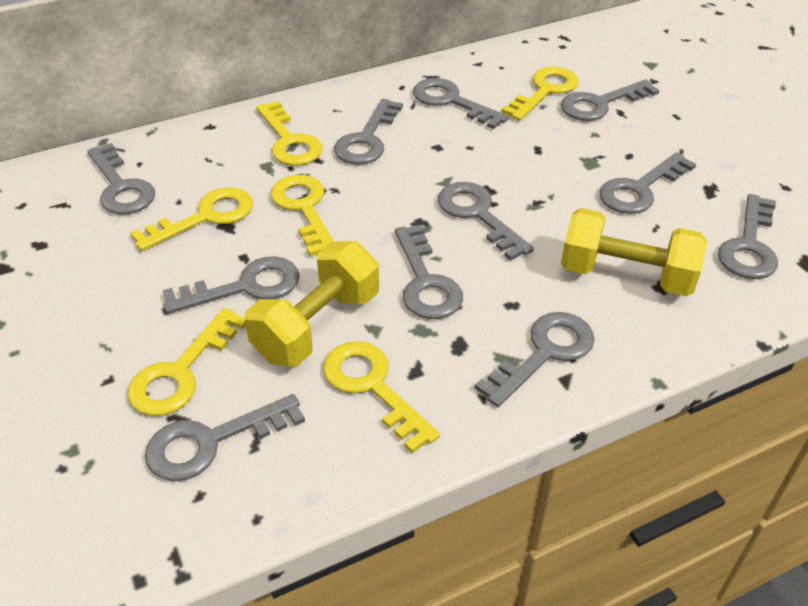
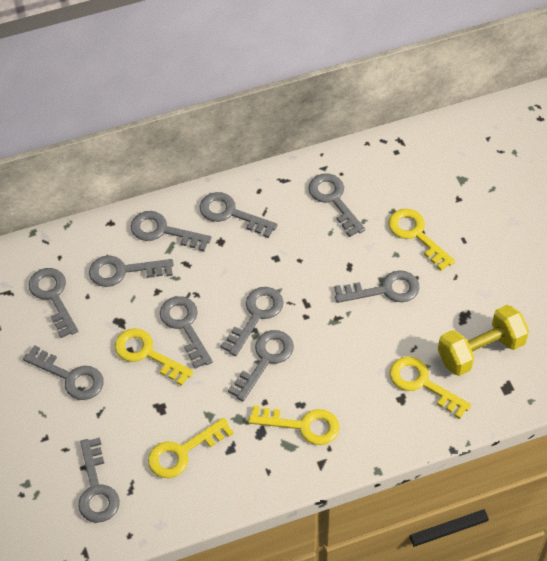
yellow dumbbell: 2 -> 1
yellow key: 6 -> 5

